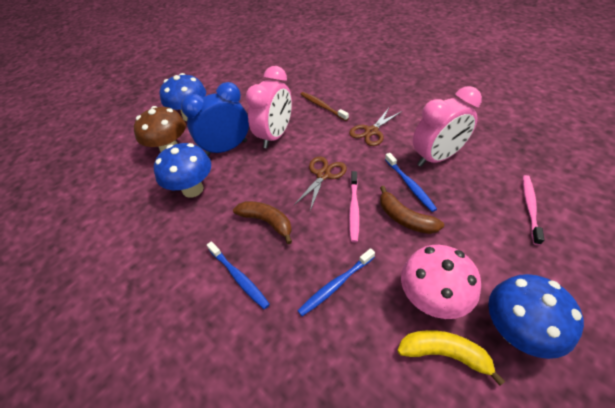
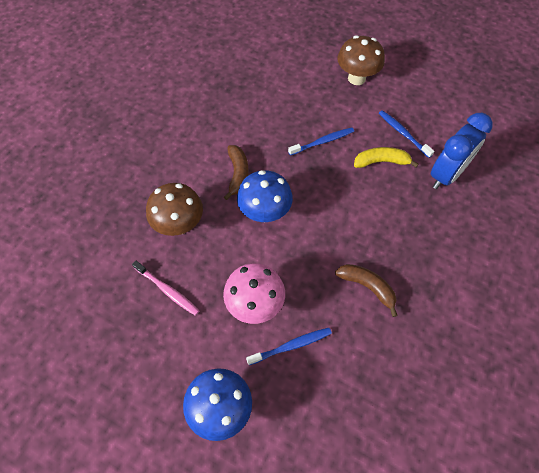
blue mushroom: 3 -> 2
brown mushroom: 1 -> 2
brown scissors: 2 -> 0
brown toothbrush: 1 -> 0
pink clock: 2 -> 0
pink toothbrush: 2 -> 1

